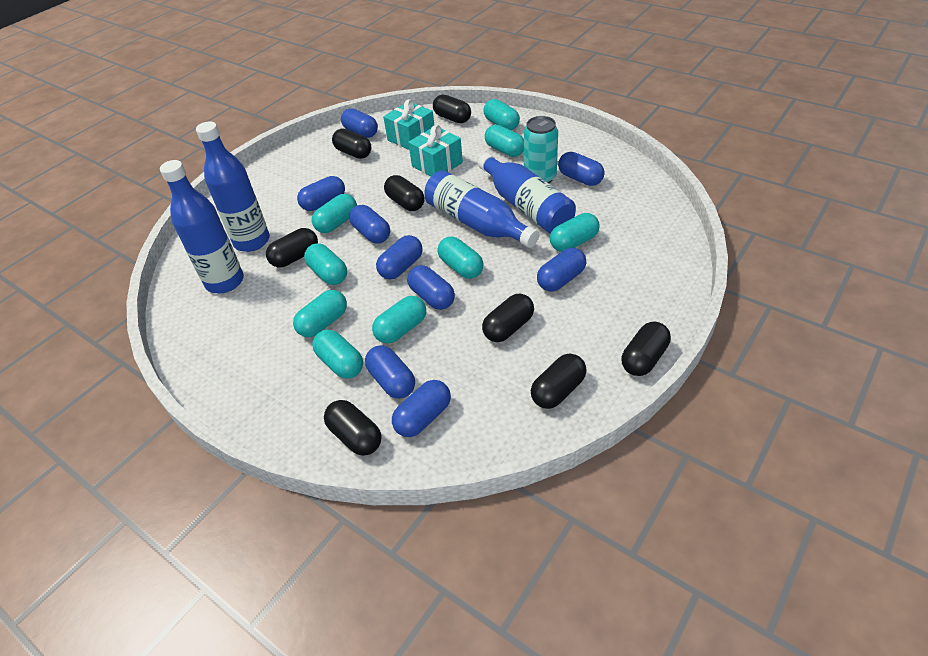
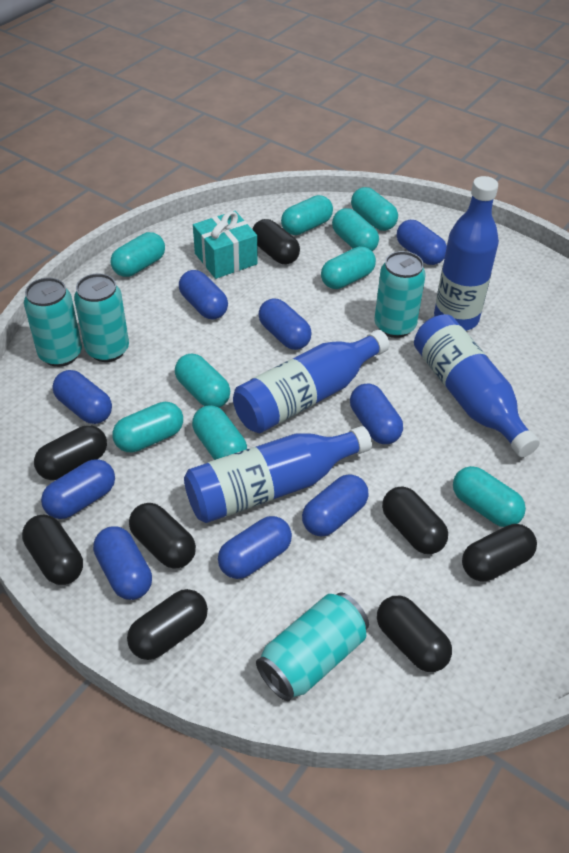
turquoise can: 1 -> 4
turquoise gift: 2 -> 1

